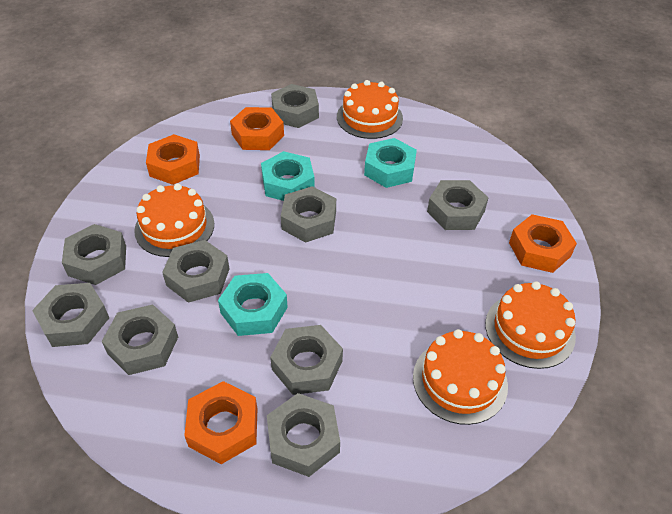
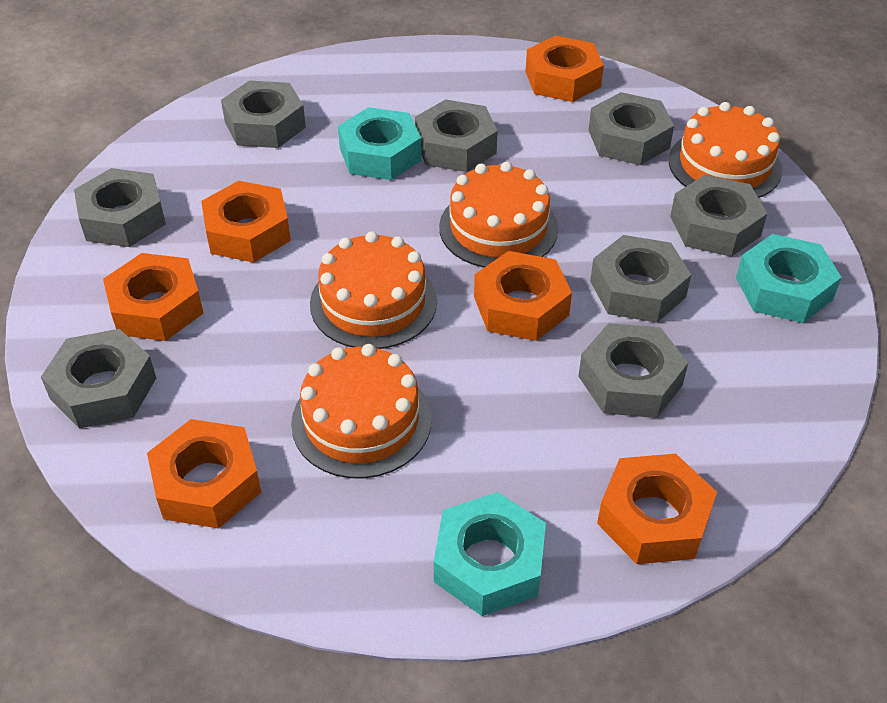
grey nut: 9 -> 8
orange nut: 4 -> 6

